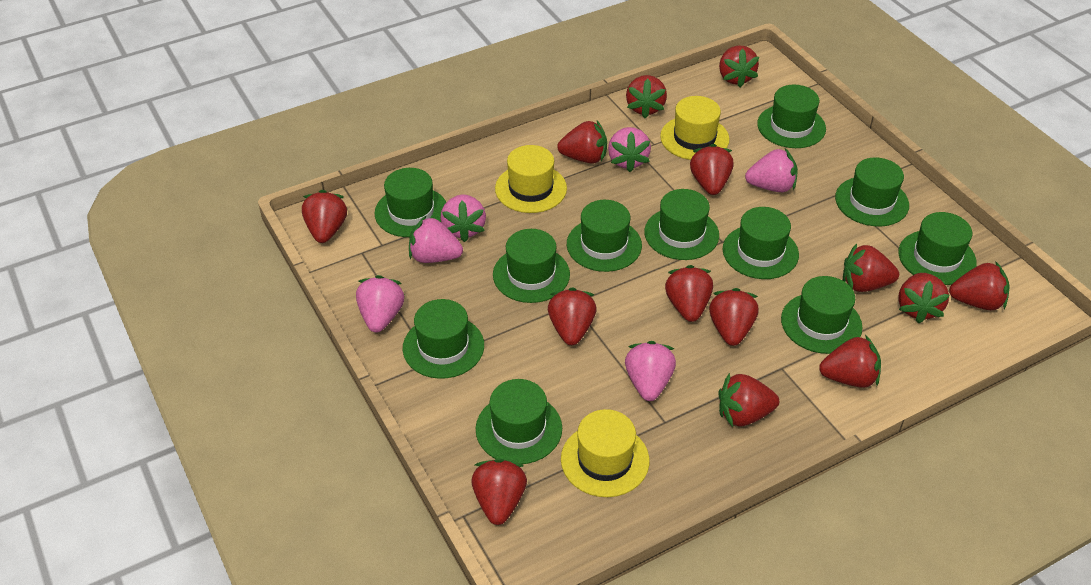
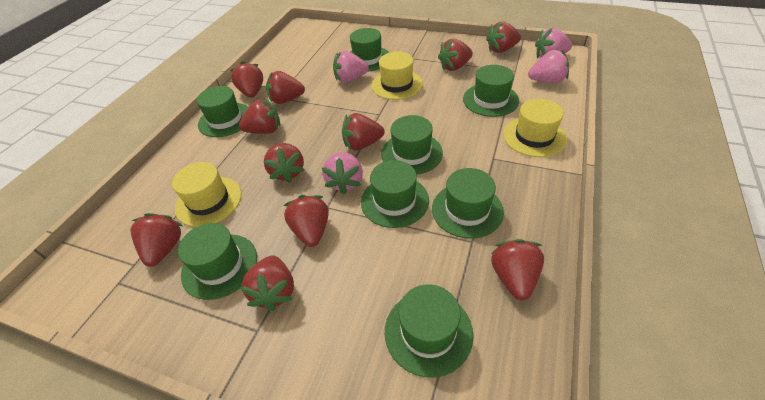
green hat: 11 -> 8
pink strawberry: 6 -> 4
red strawberry: 14 -> 11

